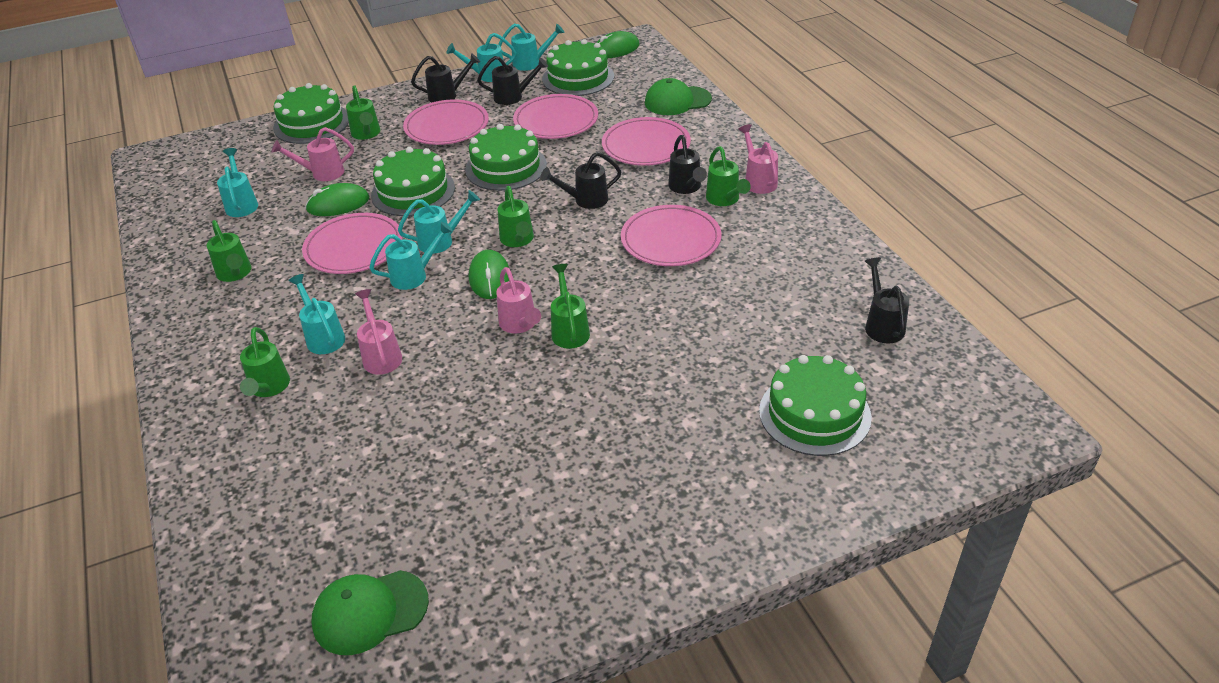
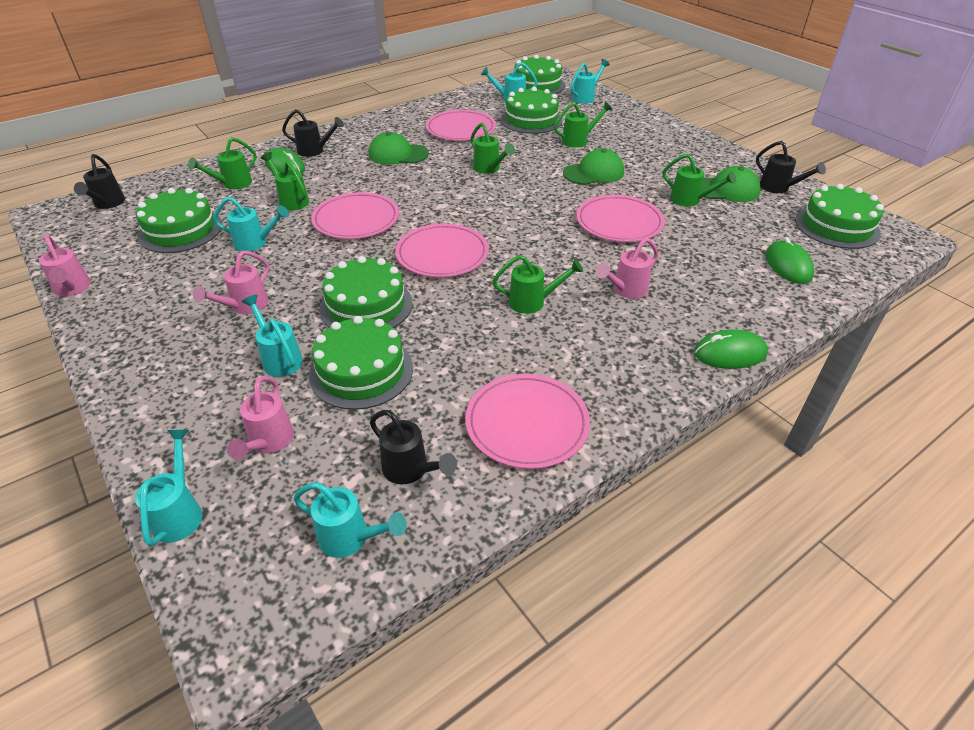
black watering can: 5 -> 4
green cake: 5 -> 6
green cap: 2 -> 3

